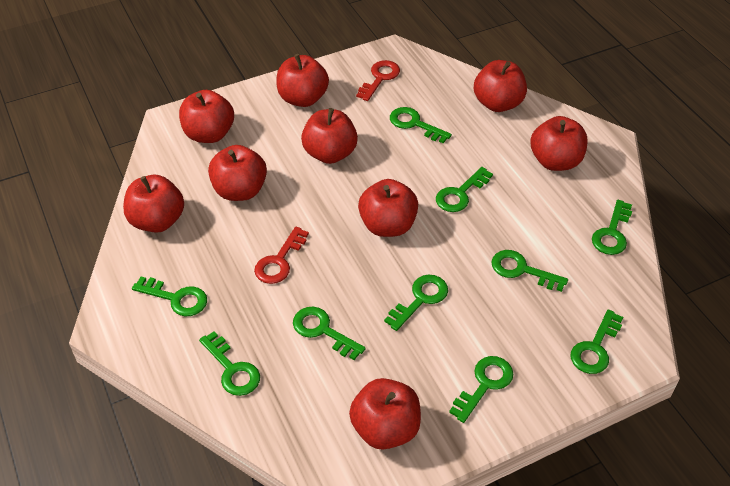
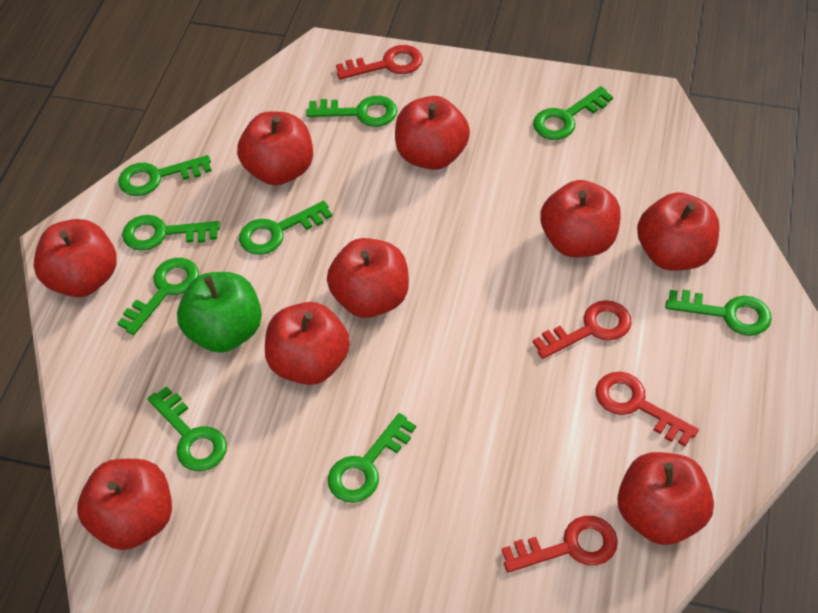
green apple: 0 -> 1
green key: 10 -> 9
red key: 2 -> 4

